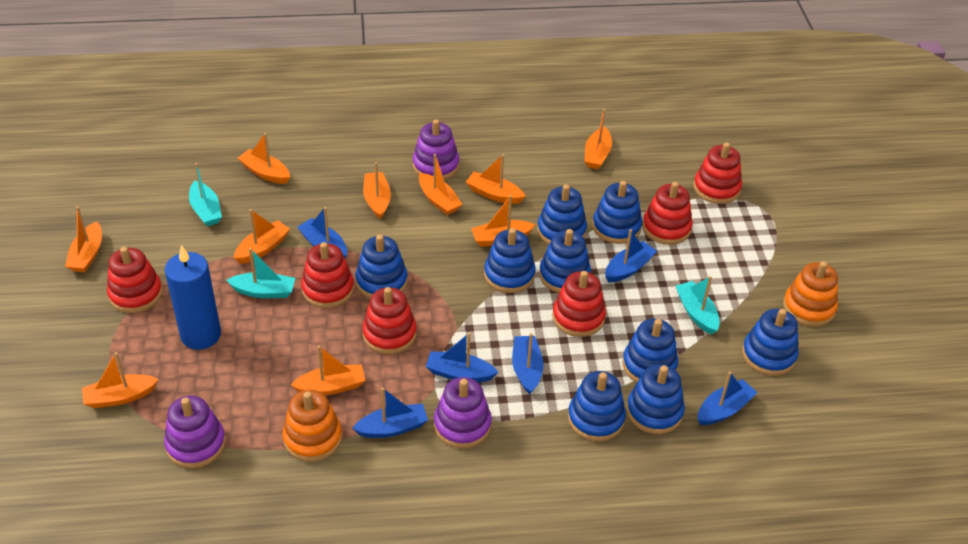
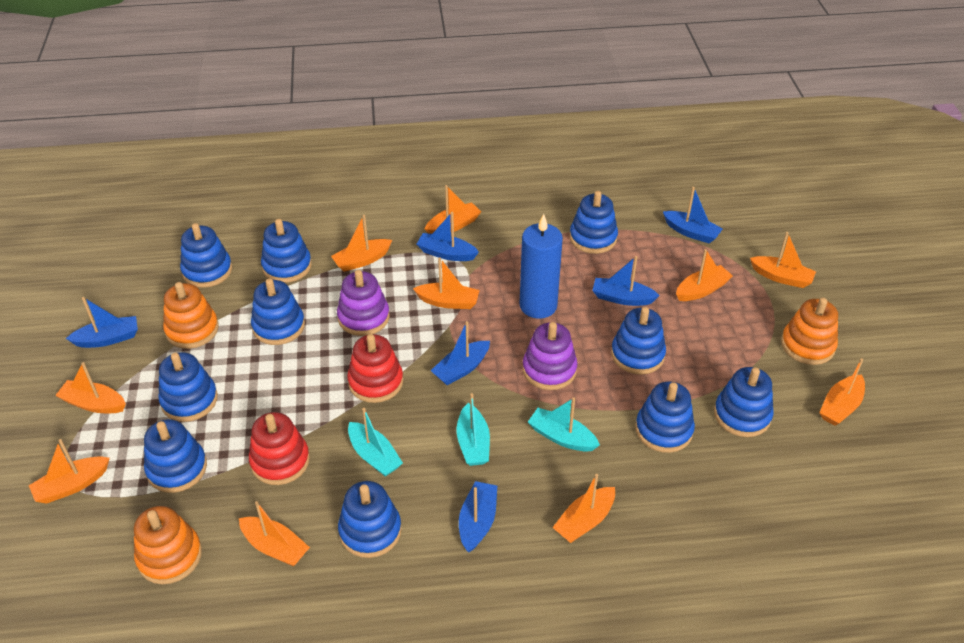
blue stacking toy: 9 -> 10
orange stacking toy: 2 -> 3
purple stacking toy: 3 -> 2
red stacking toy: 6 -> 2

